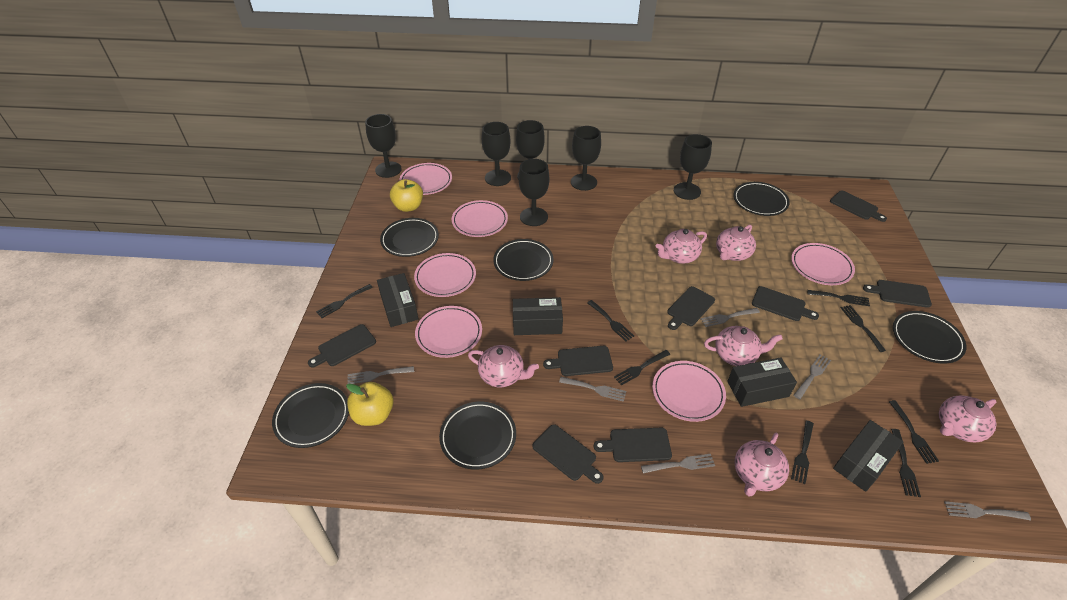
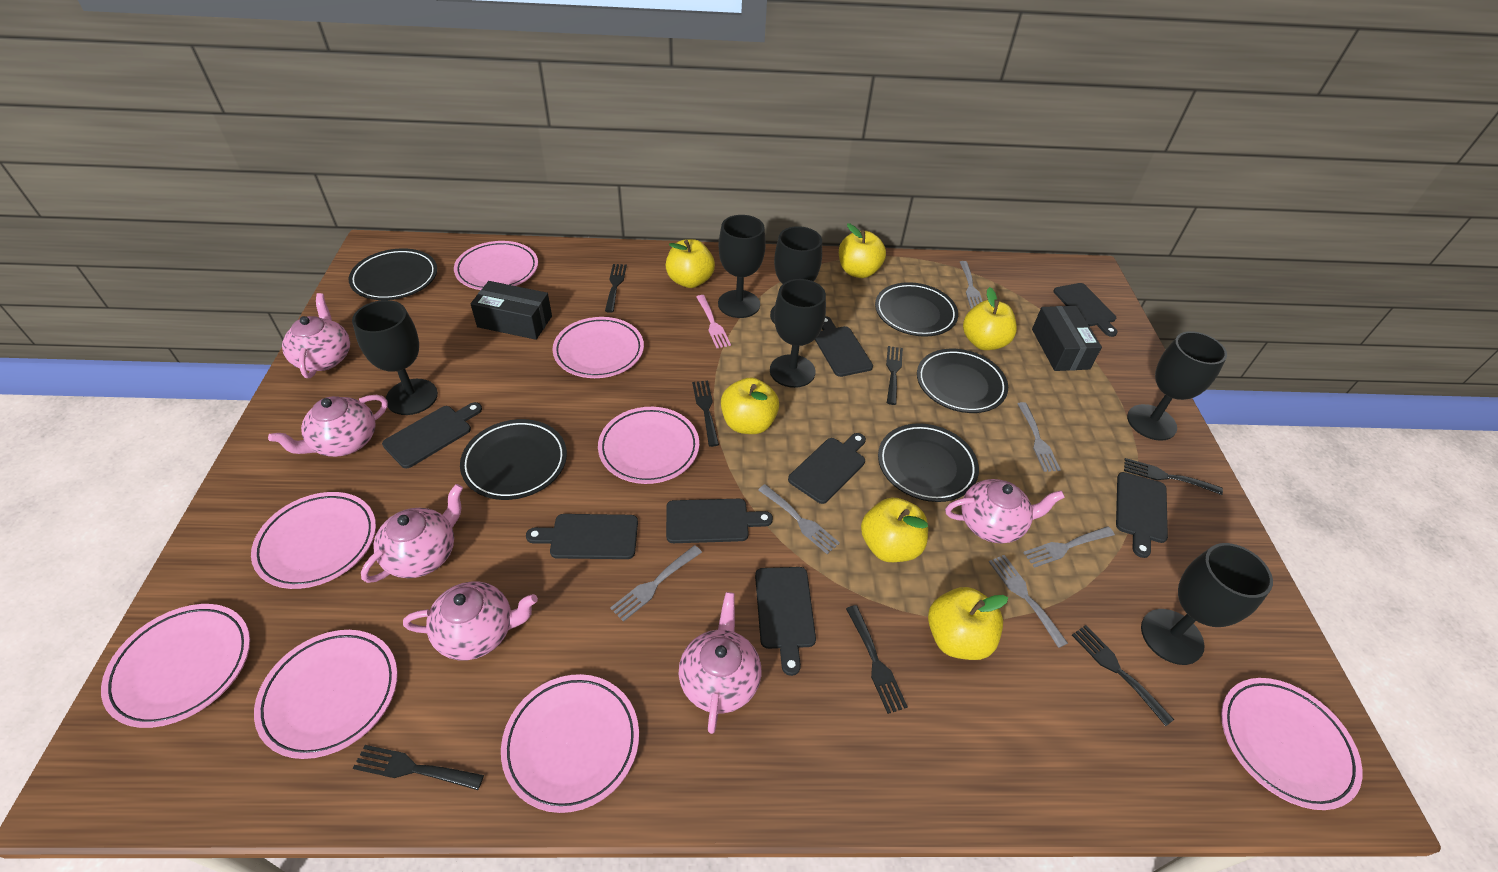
black box: 4 -> 2
black fork: 8 -> 7
black plate: 6 -> 5
pink fork: 0 -> 1
pink plate: 6 -> 8
yellow apple: 2 -> 6

